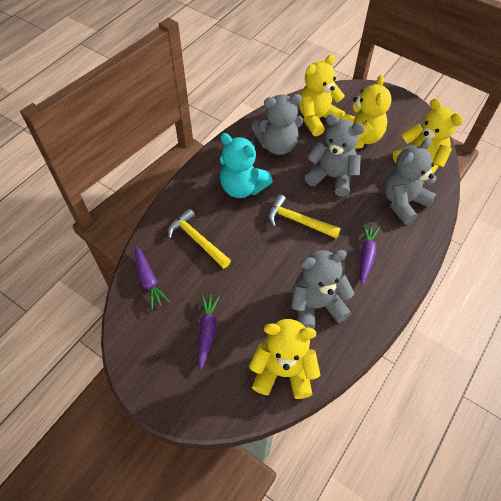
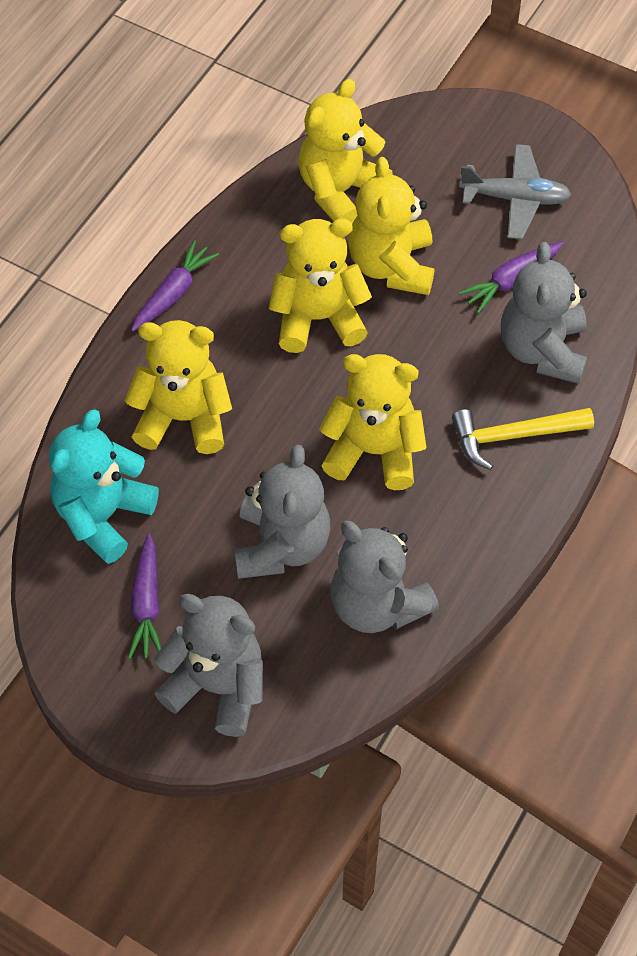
grey plane: 0 -> 1
yellow hammer: 2 -> 1
yellow teddy bear: 4 -> 5

